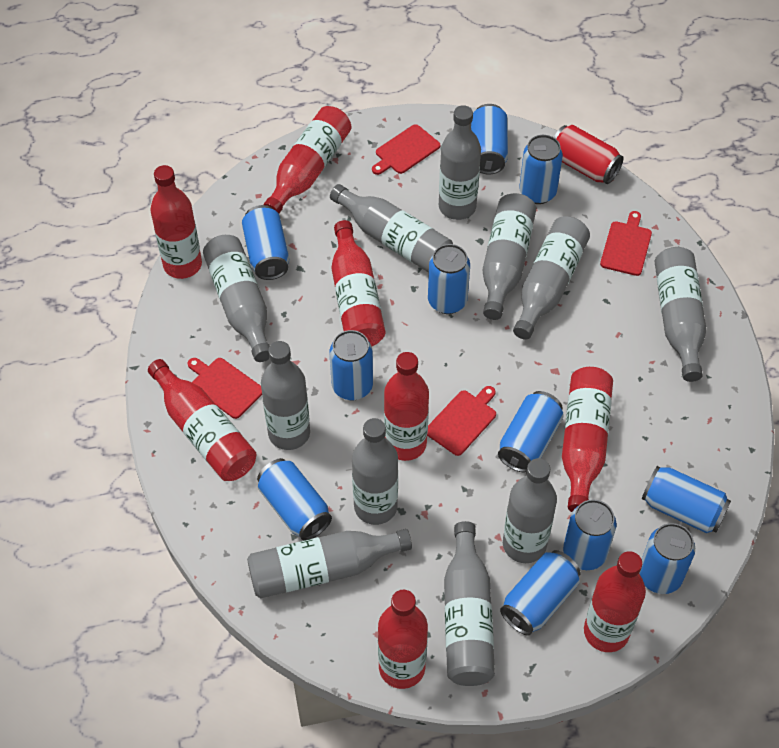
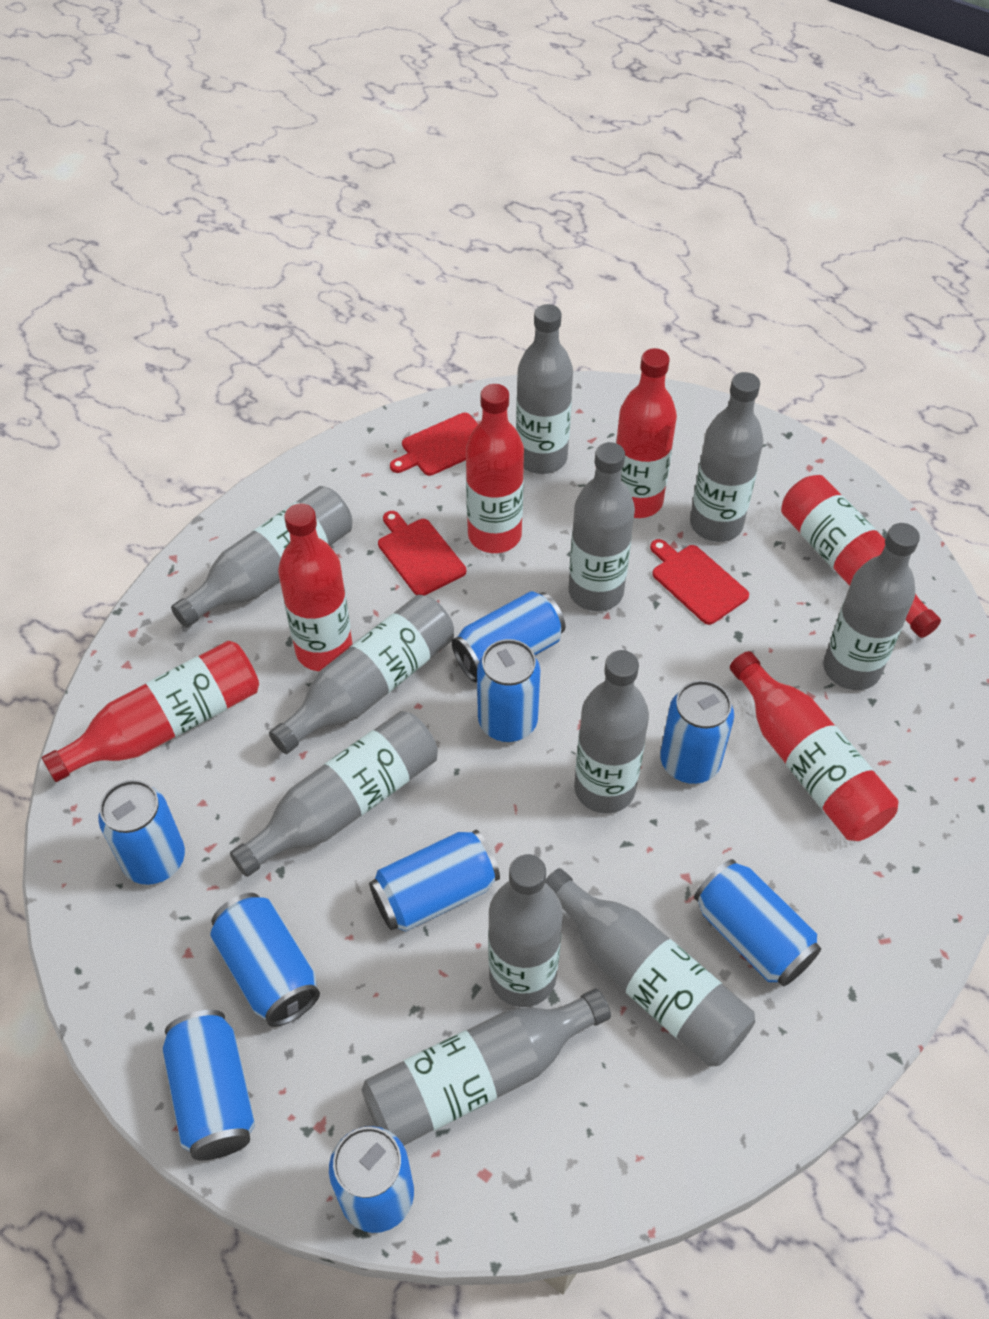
blue can: 11 -> 9
red bottle: 8 -> 6
red can: 1 -> 0
red cutting board: 4 -> 3

